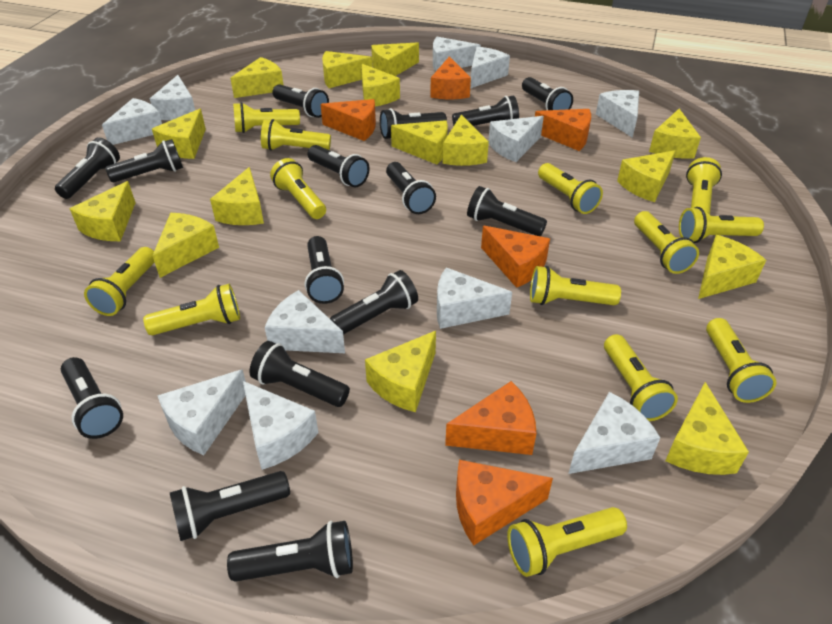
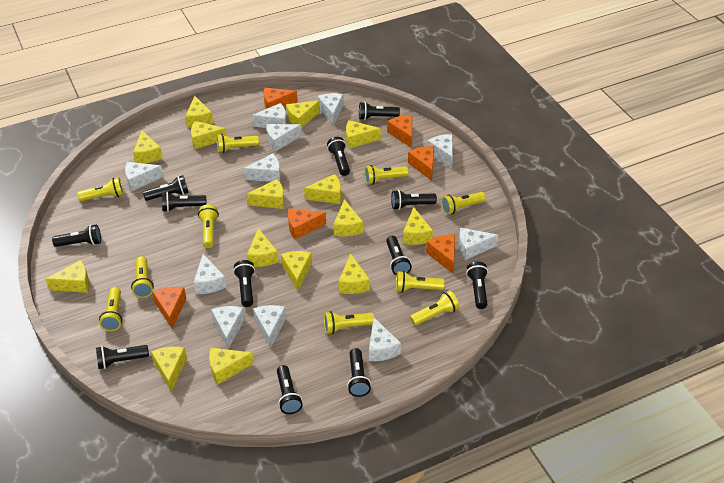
black flashlight: 15 -> 12
yellow flashlight: 13 -> 10

